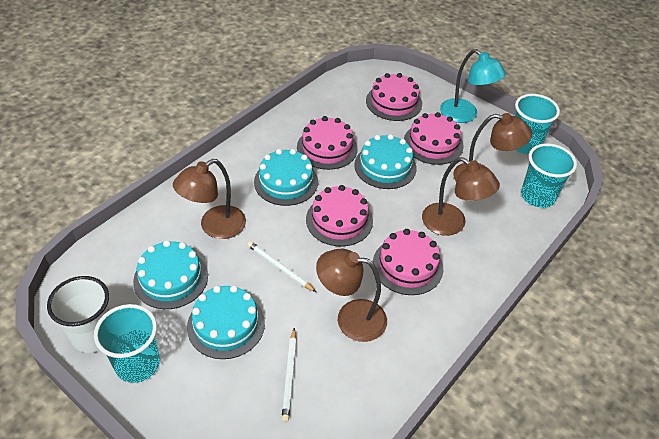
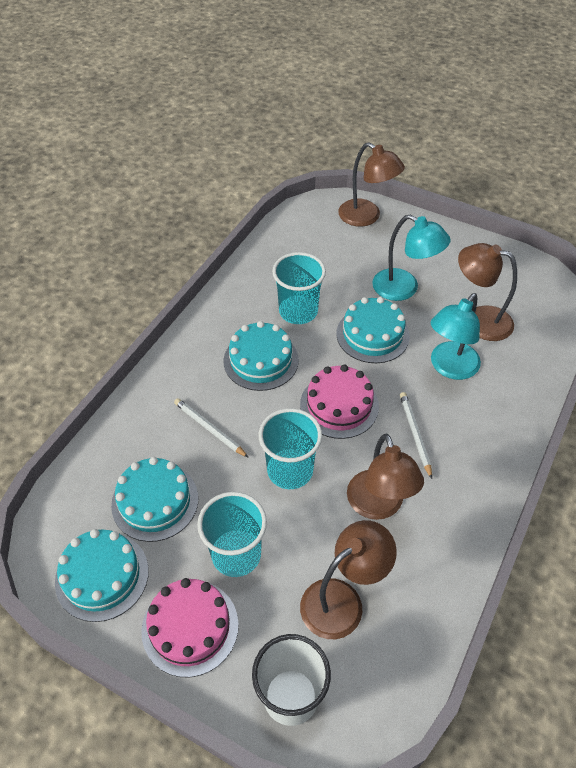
pink cake: 5 -> 2
turquoise lamp: 1 -> 2

